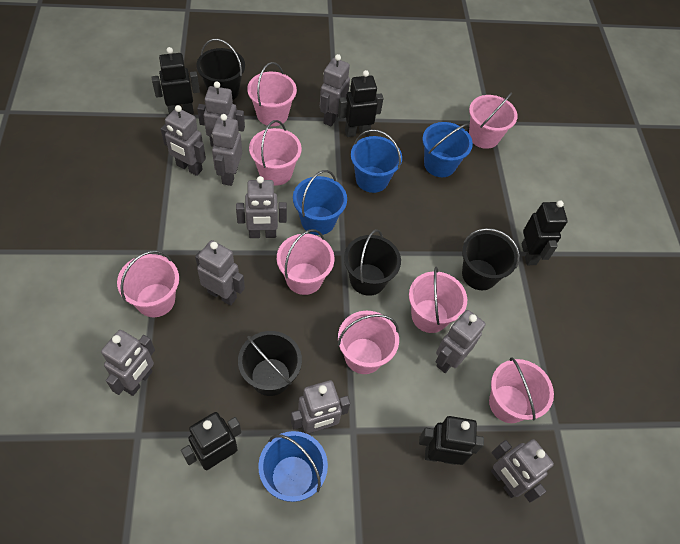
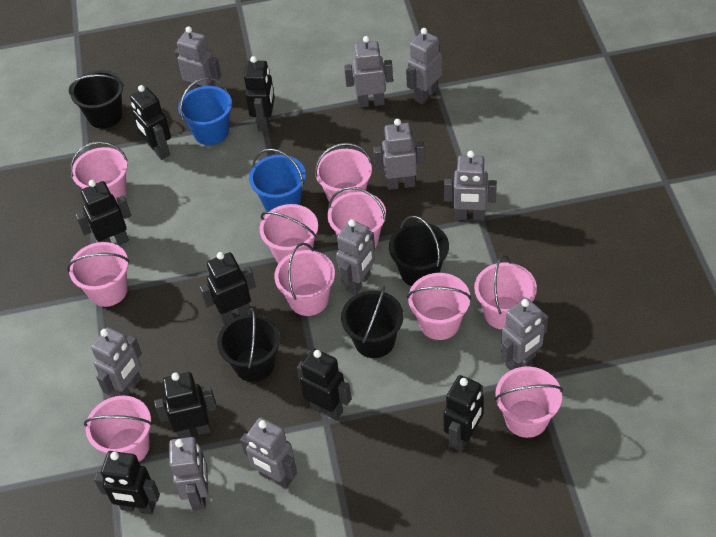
black robot: 5 -> 8
blue bucket: 4 -> 2
pink bucket: 8 -> 10

